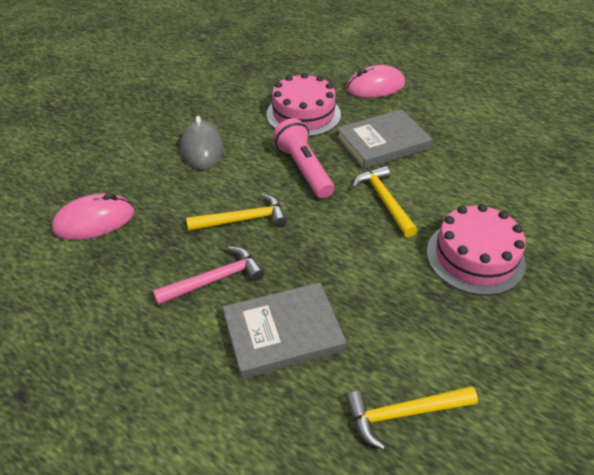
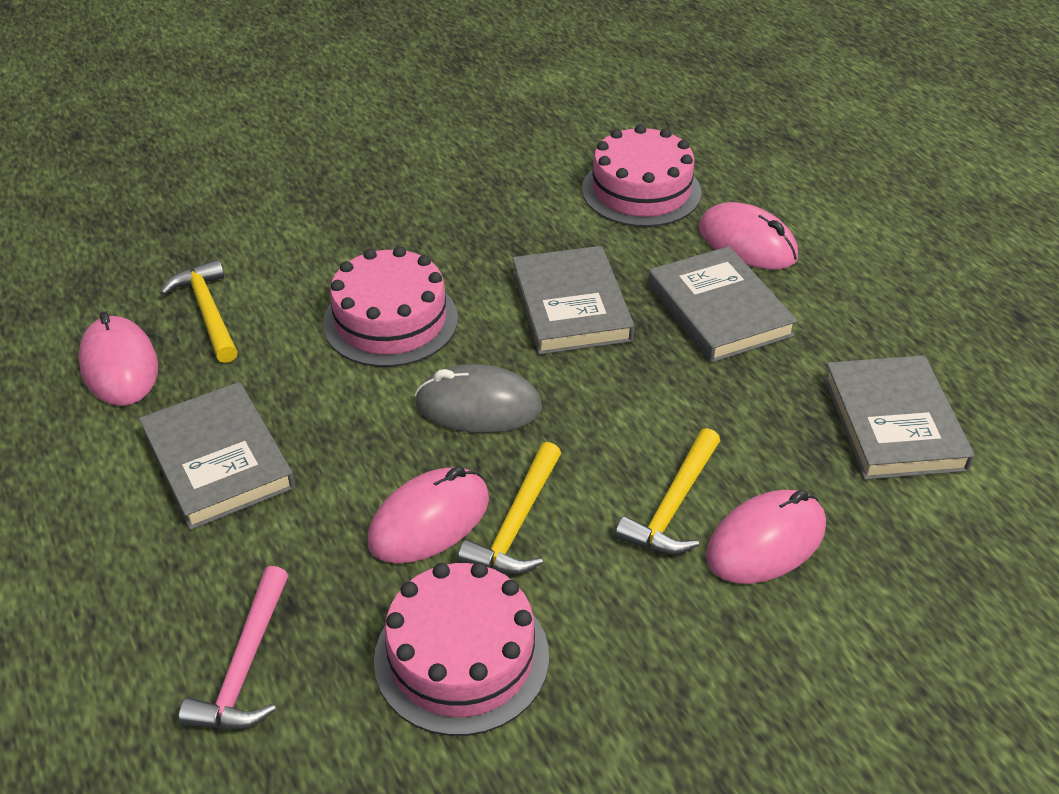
grey book: 2 -> 4
pink cake: 2 -> 3
pink flashlight: 1 -> 0
pink mouse: 2 -> 4

